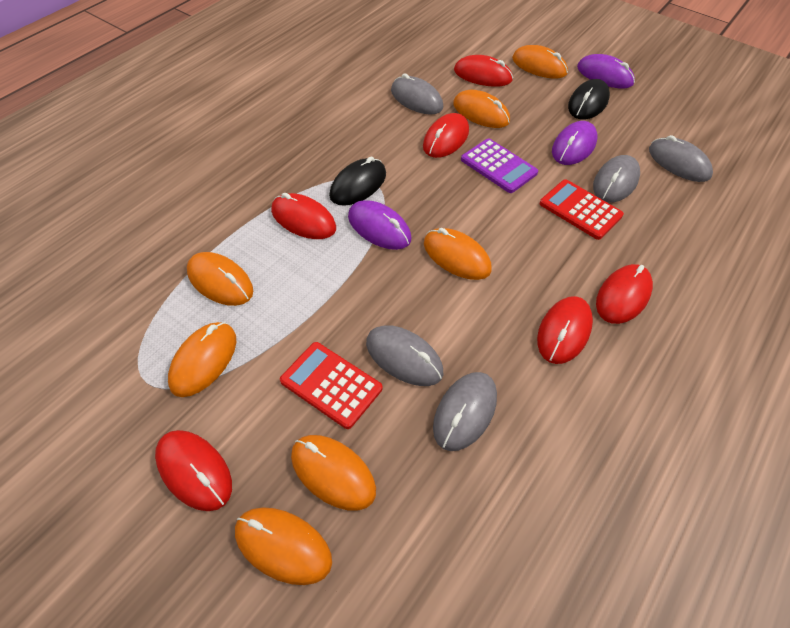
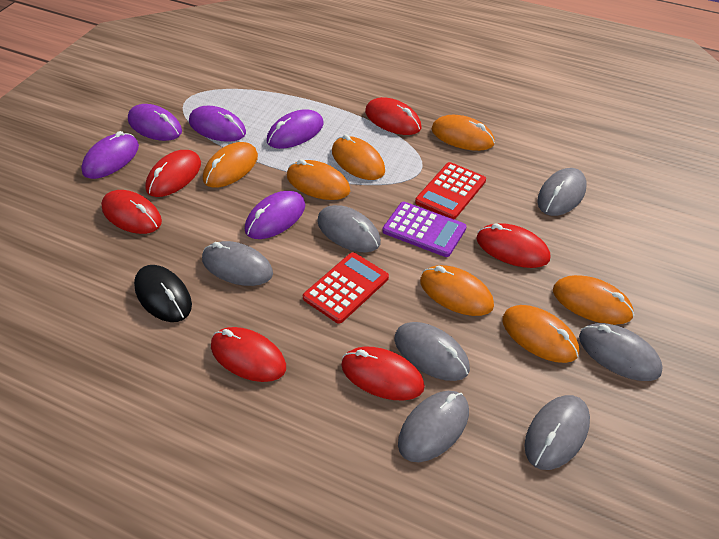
black mouse: 2 -> 1
grey mouse: 5 -> 7
purple mouse: 3 -> 5

